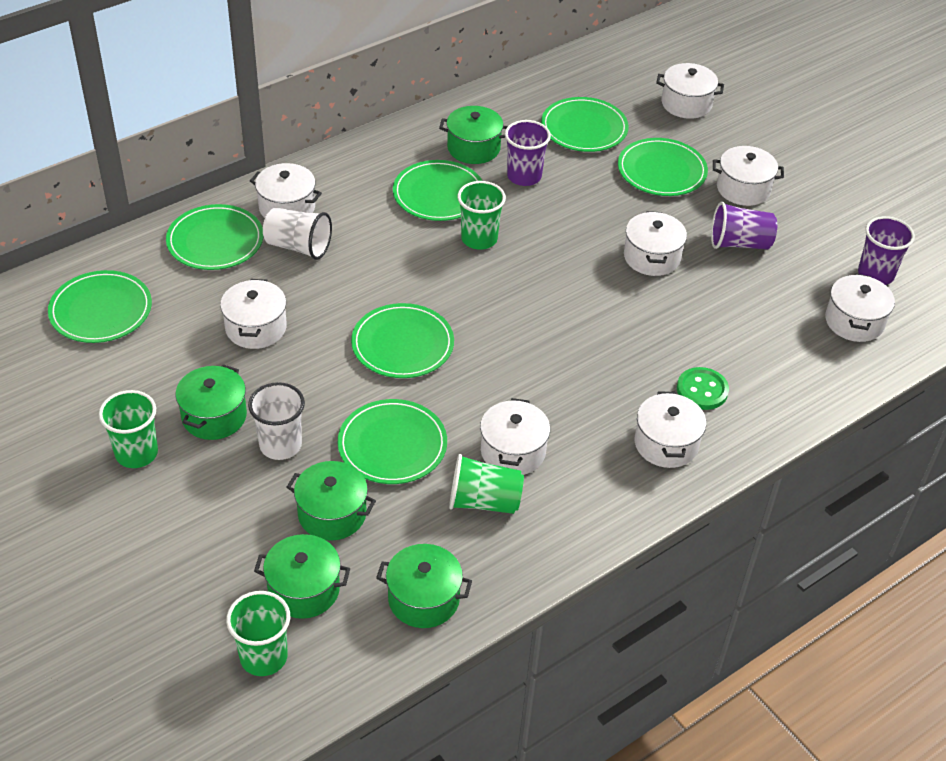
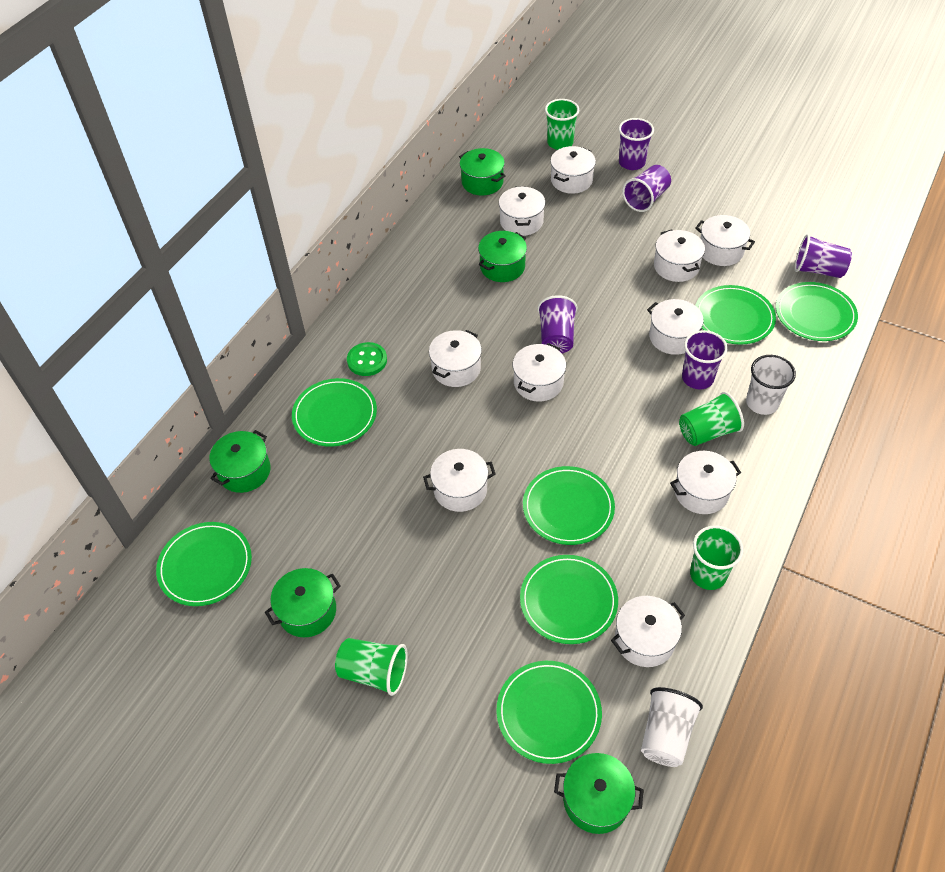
purple cup: 3 -> 5
white pot: 8 -> 10

